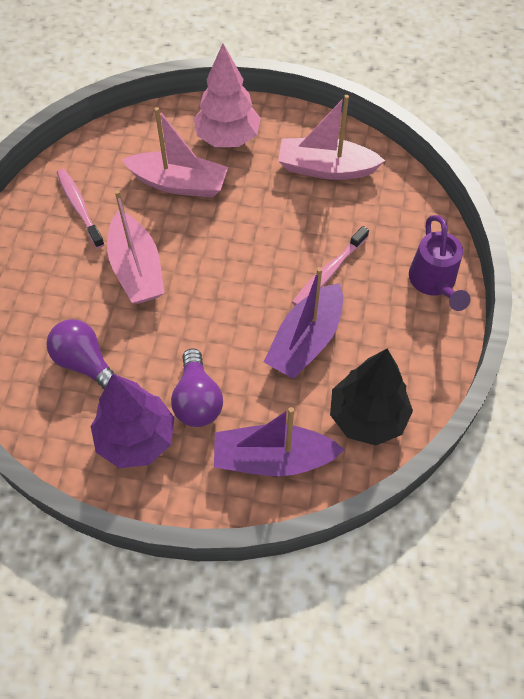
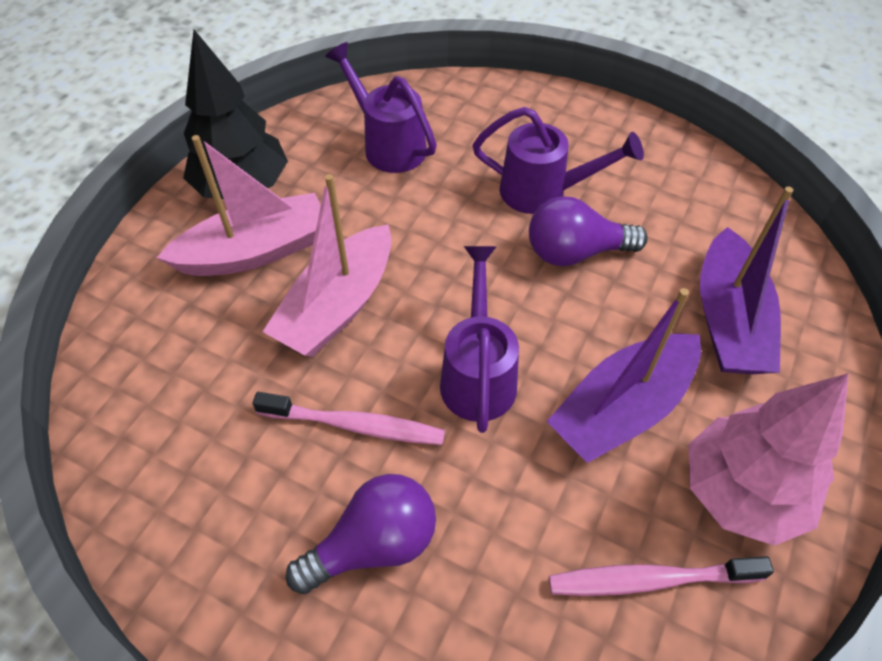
pink boat: 3 -> 2
purple tree: 1 -> 0
purple watering can: 1 -> 3

